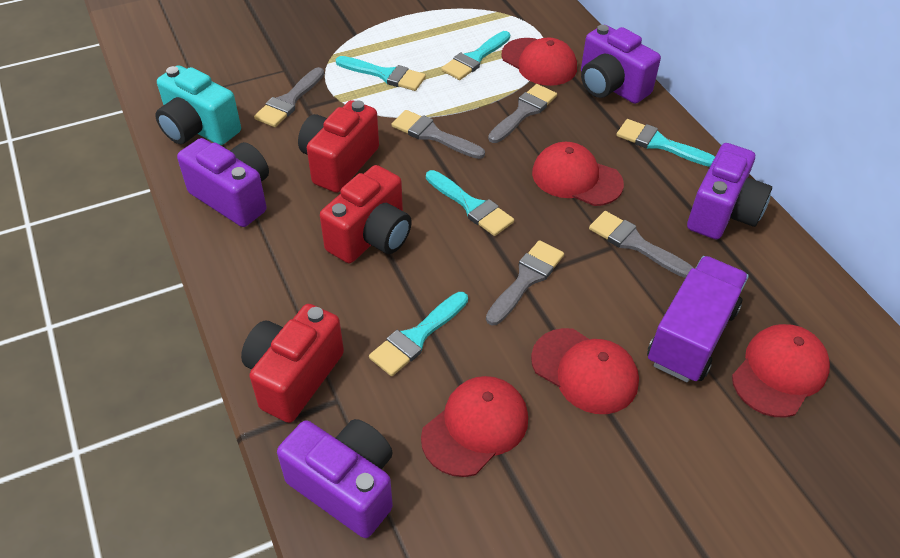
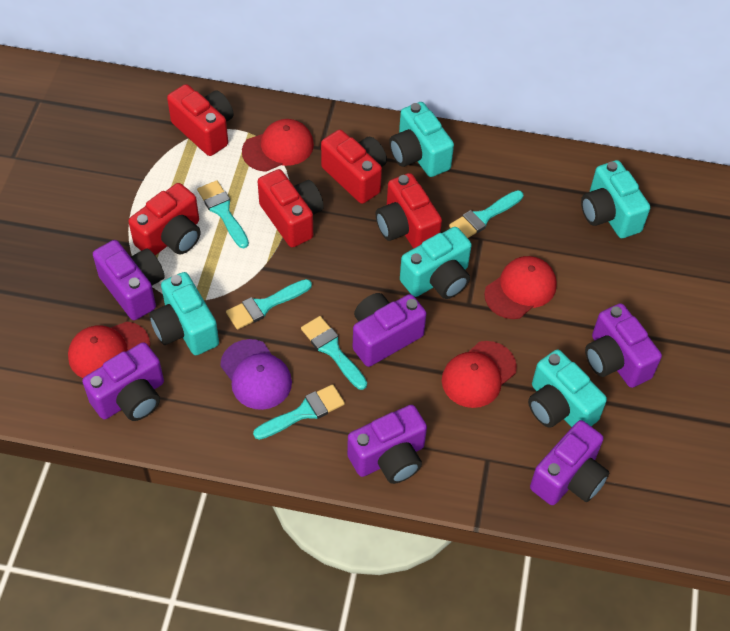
grey brush: 5 -> 0
purple camera: 4 -> 6
purple cap: 0 -> 1
purple truck: 1 -> 0
red camera: 3 -> 5
red cap: 5 -> 4
turquoise camera: 1 -> 5

